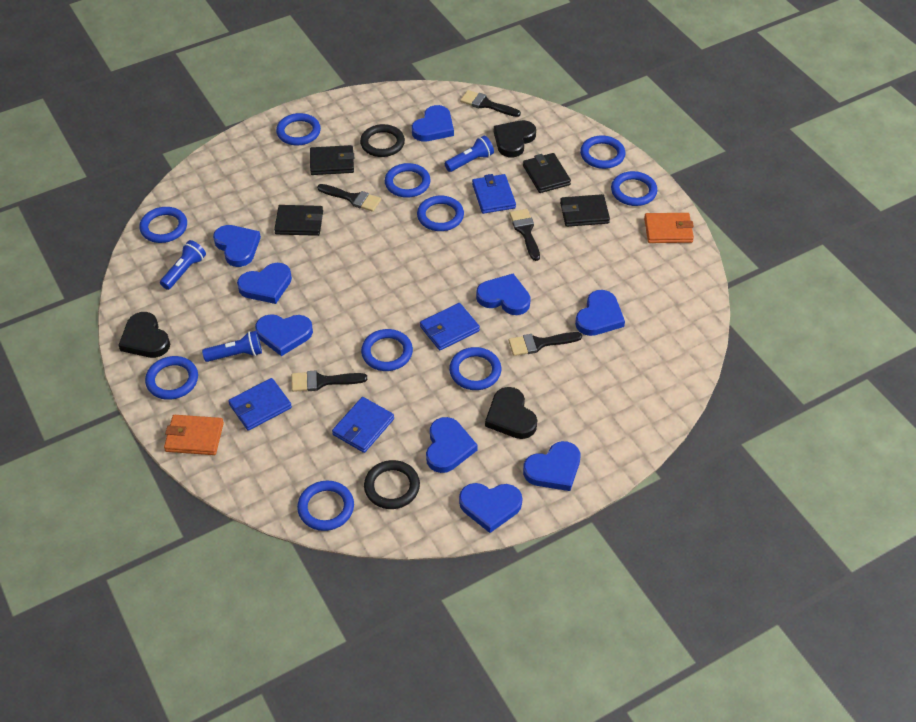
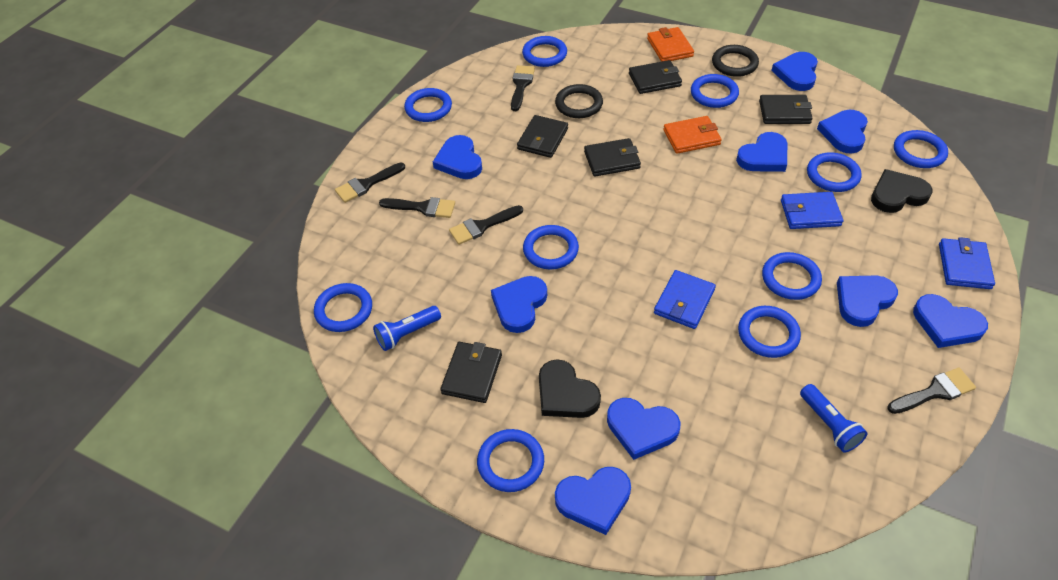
black heart: 3 -> 2
black wallet: 4 -> 5
blue flashlight: 3 -> 2
blue wallet: 4 -> 3

